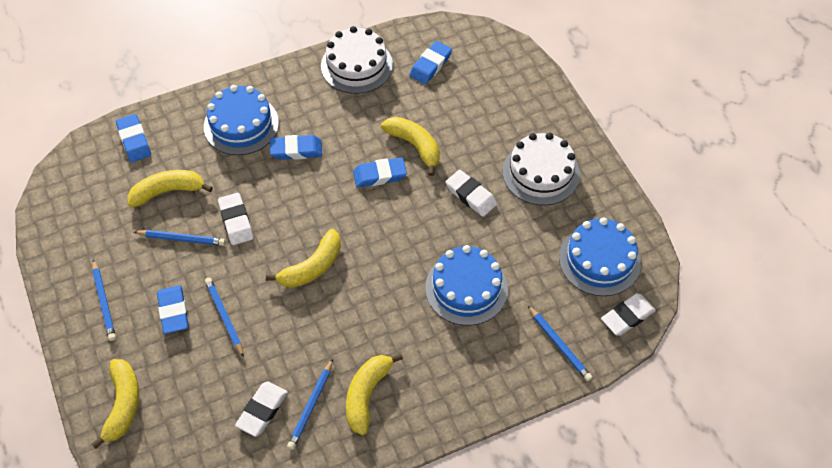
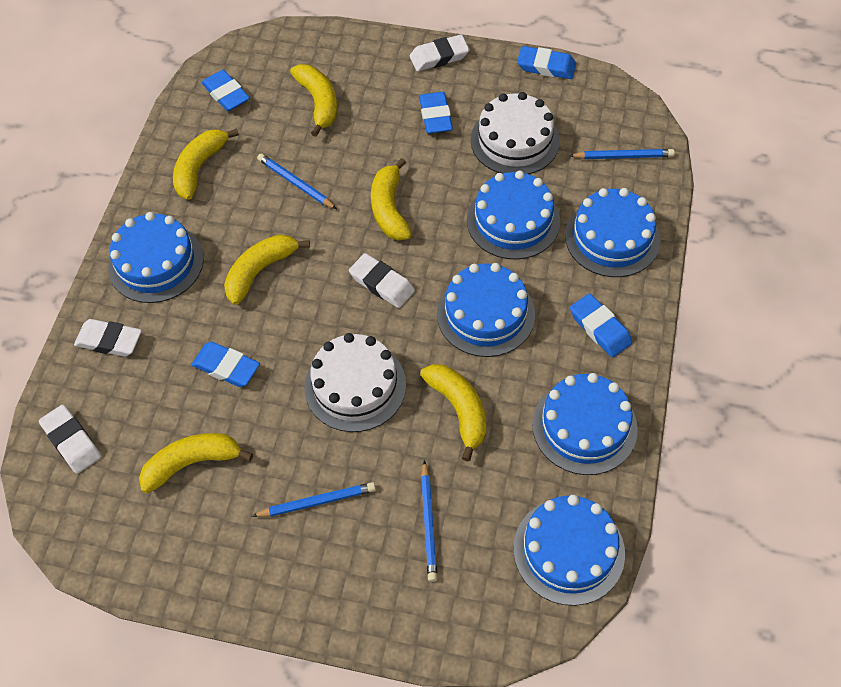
blue cake: 3 -> 6
blue pencil: 5 -> 4
yellow banana: 5 -> 6

